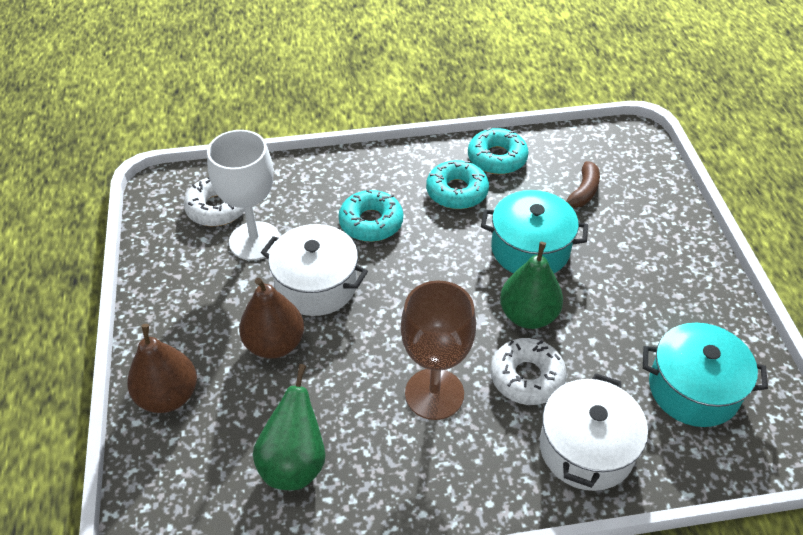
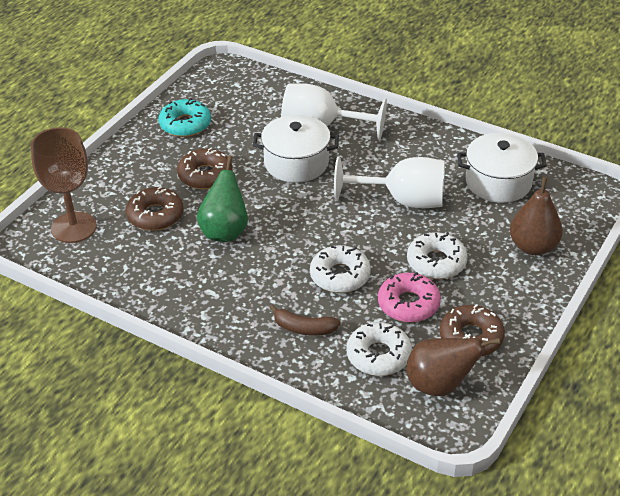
brown donut: 0 -> 3
green pear: 2 -> 1
pink donut: 0 -> 1
turquoise donut: 3 -> 1
turquoise pot: 2 -> 0
white donut: 2 -> 3
white goblet: 1 -> 2

